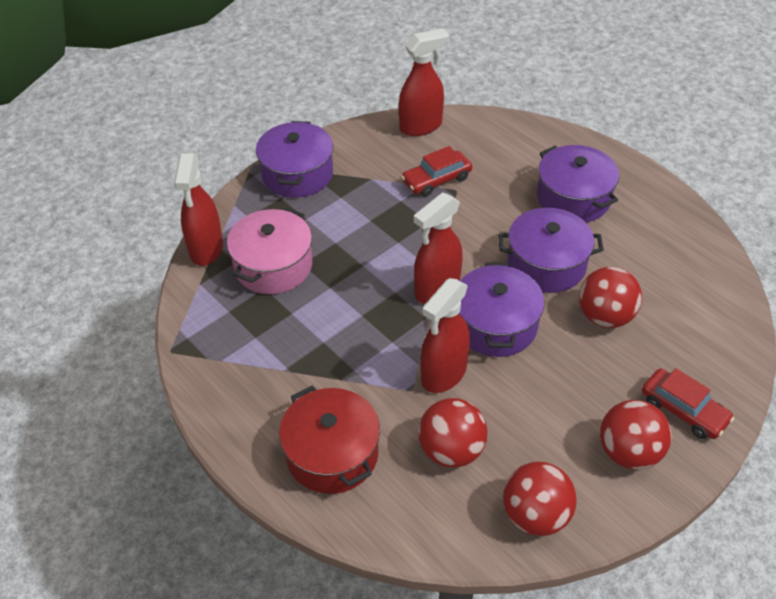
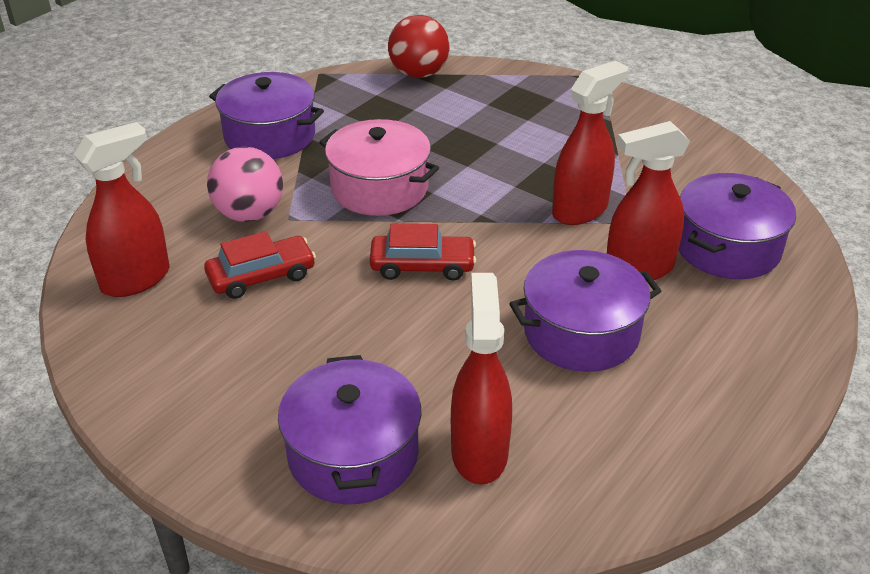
pink ball: 0 -> 1
red ball: 4 -> 1
red pot: 1 -> 0

